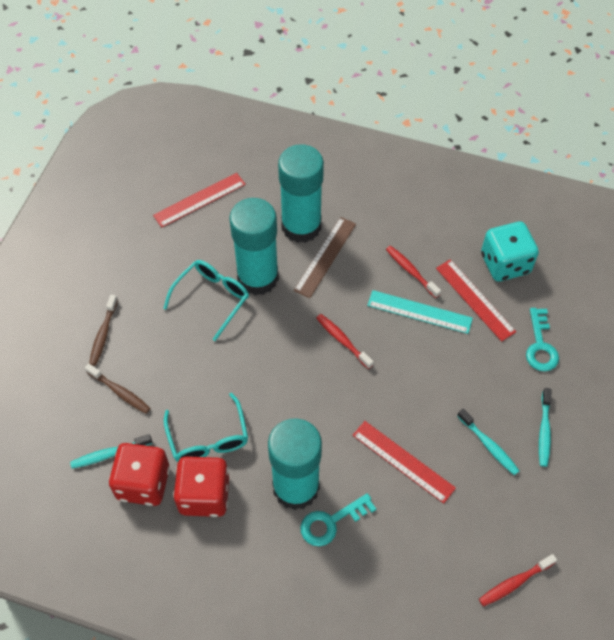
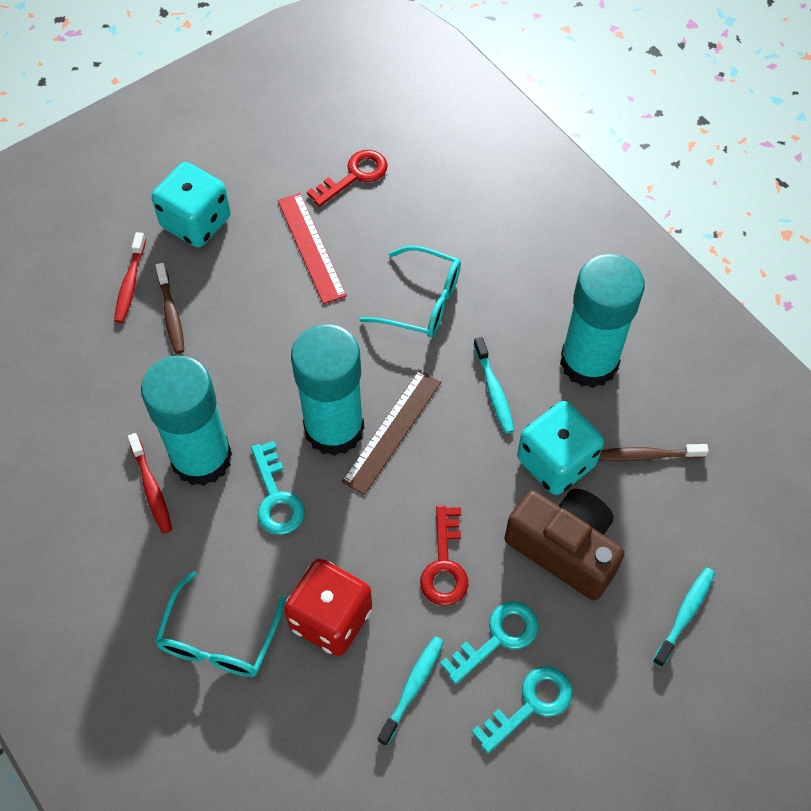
brown camera: 0 -> 1
red dice: 2 -> 1
red key: 0 -> 2
red ruler: 3 -> 1
red toothbrush: 3 -> 2
turquoise dice: 1 -> 2
turquoise key: 2 -> 3
turquoise ruler: 1 -> 0

